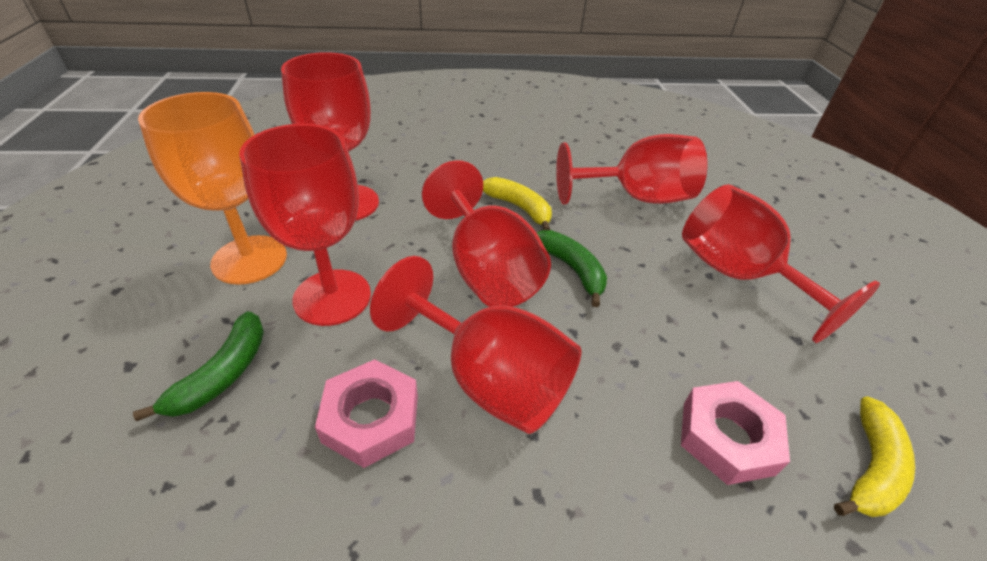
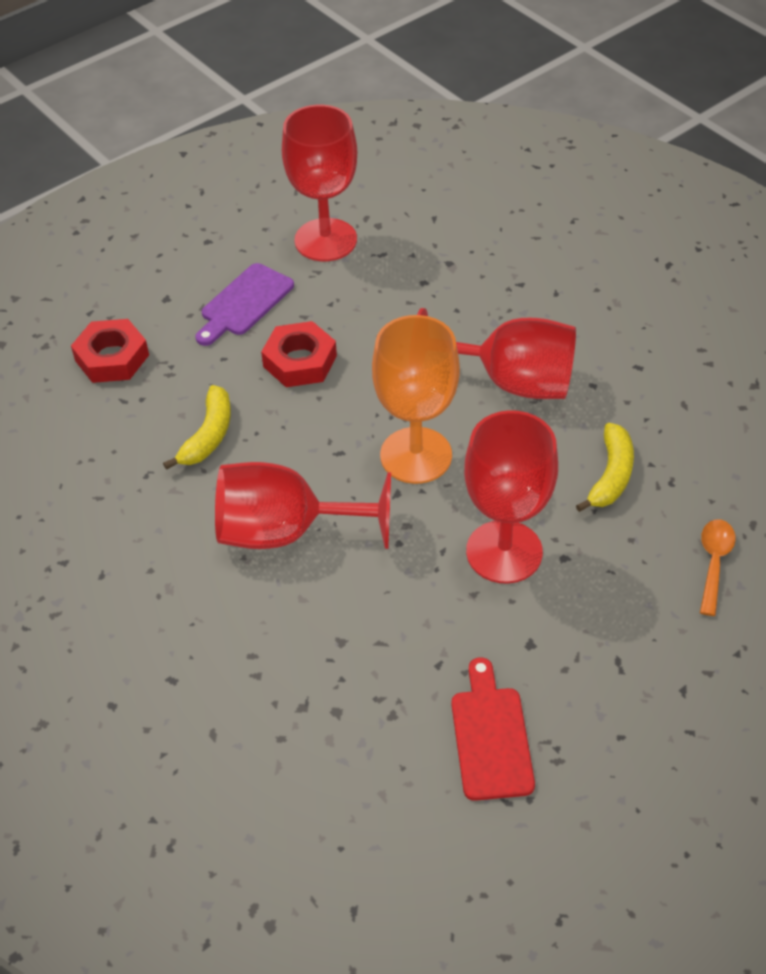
green banana: 2 -> 0
orange spoon: 0 -> 1
pink nut: 2 -> 0
purple cutting board: 0 -> 1
red cutting board: 0 -> 1
red goblet: 6 -> 4
red nut: 0 -> 2

